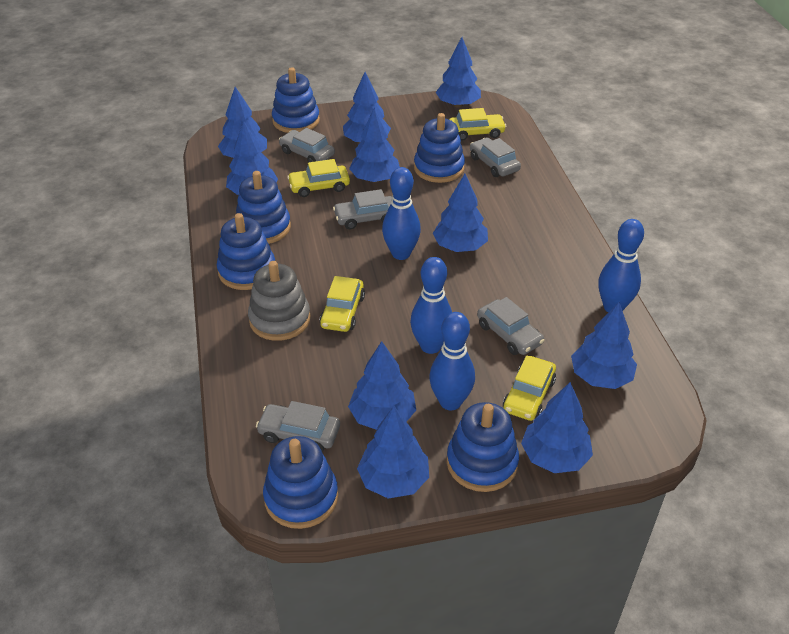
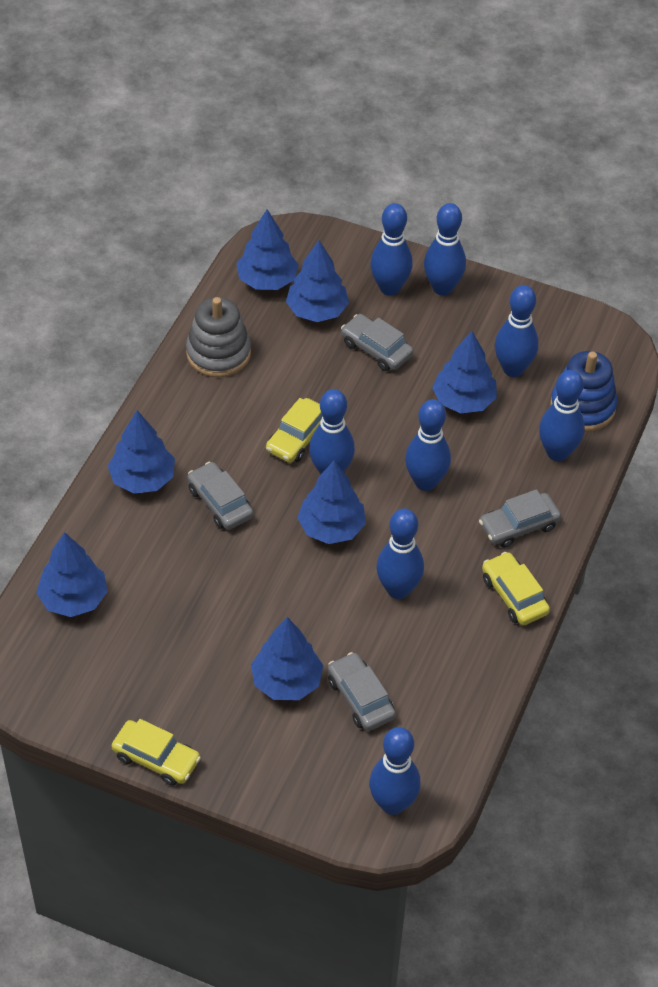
blue bowling pin: 4 -> 8
blue stacking toy: 6 -> 1
blue tree: 10 -> 7
grey car: 5 -> 4
yellow car: 4 -> 3

